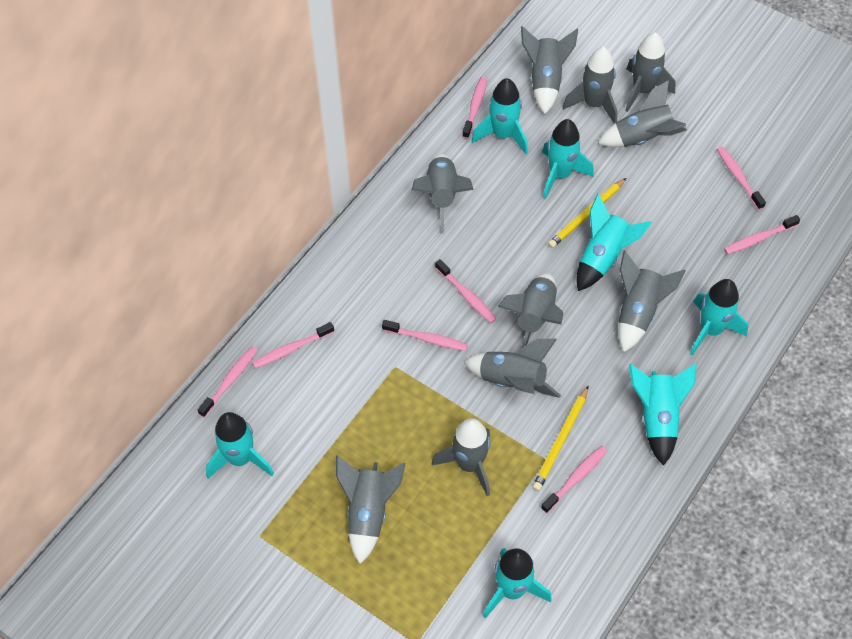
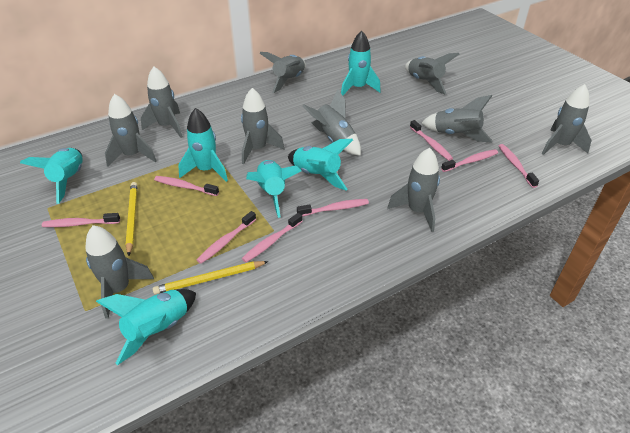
turquoise rocket: 7 -> 6

